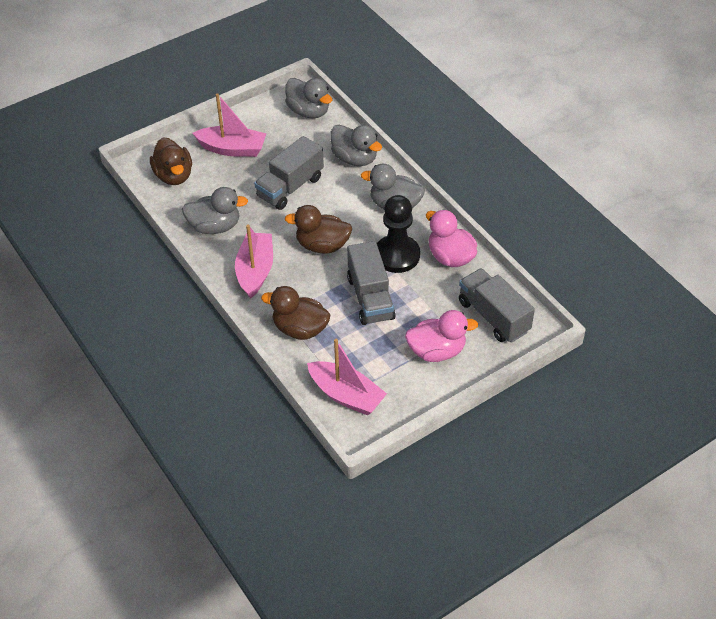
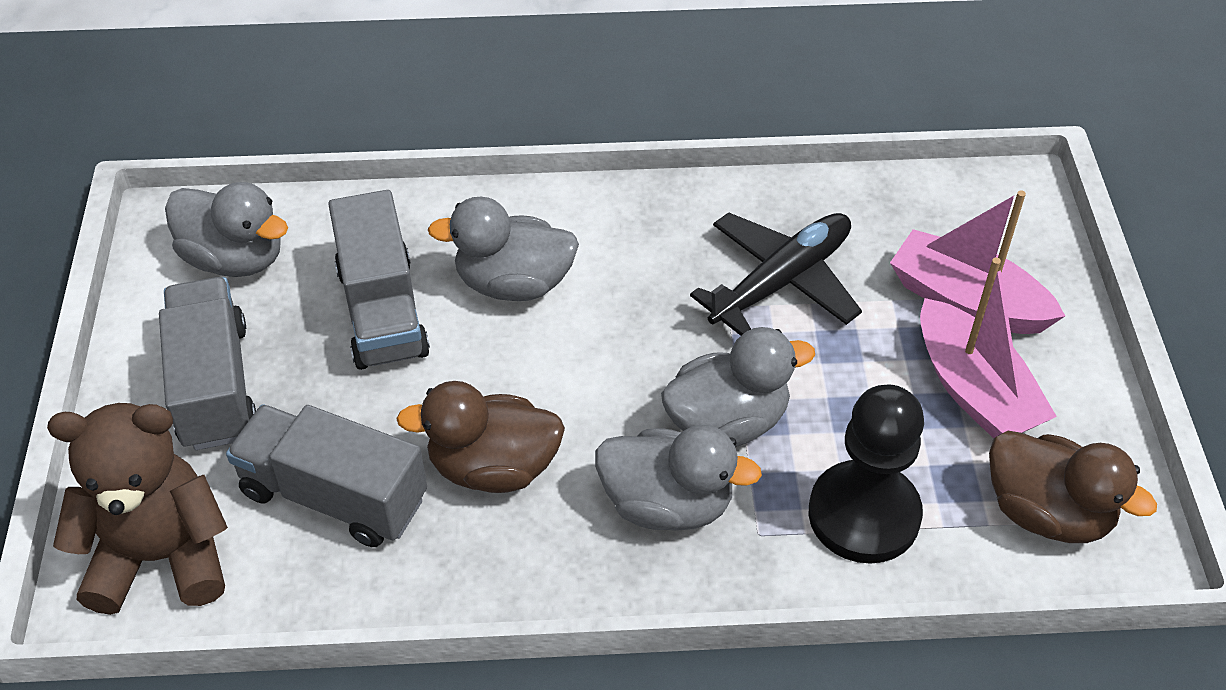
black plane: 0 -> 1
brown duck: 3 -> 2
brown teddy bear: 0 -> 1
pink boat: 3 -> 2
pink duck: 2 -> 0

